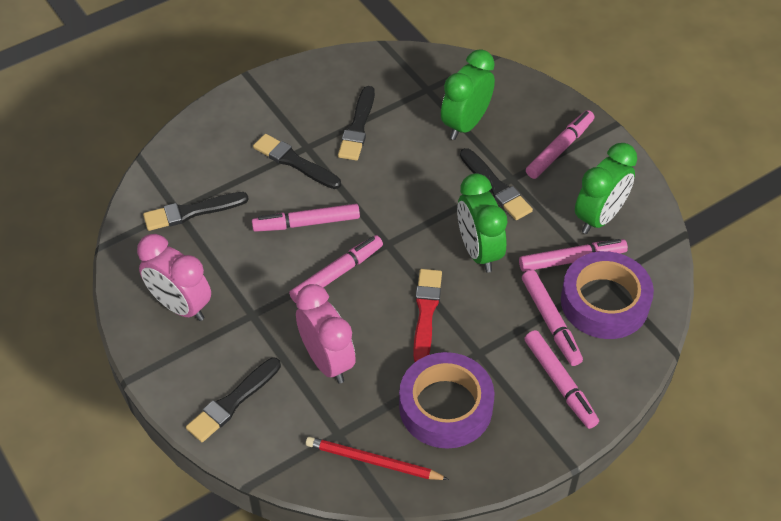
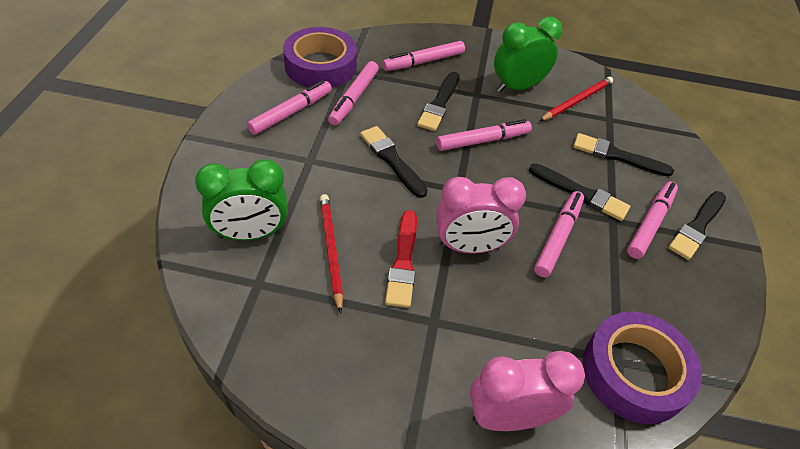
green clock: 3 -> 2
red pencil: 1 -> 2

